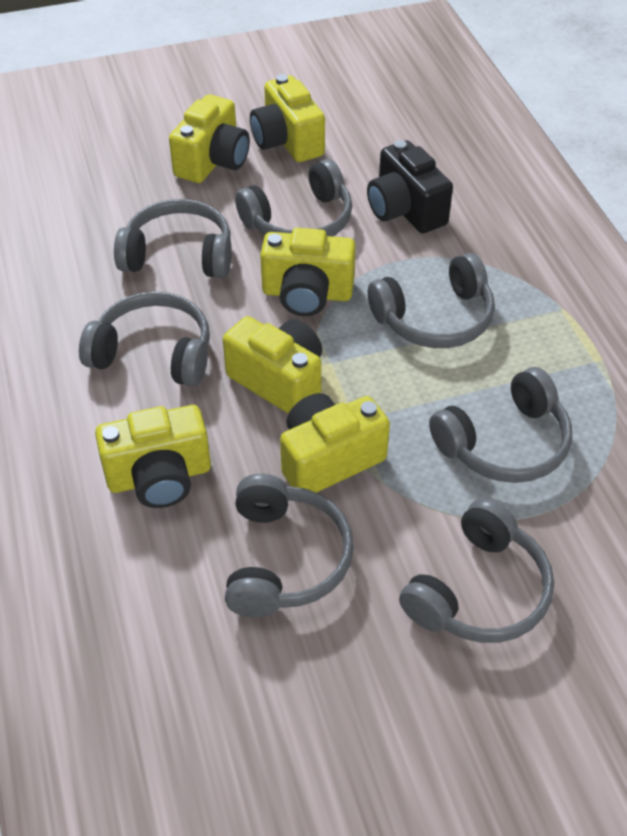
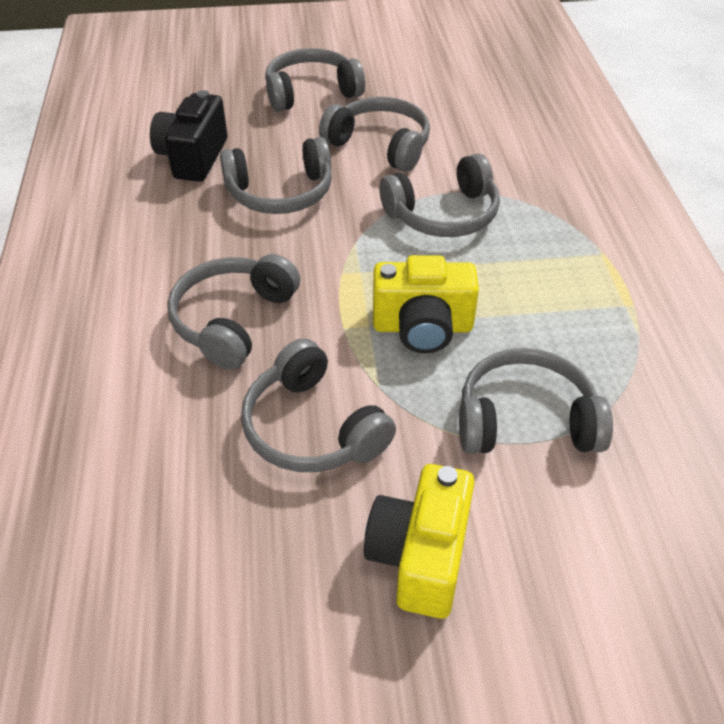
yellow camera: 6 -> 2

